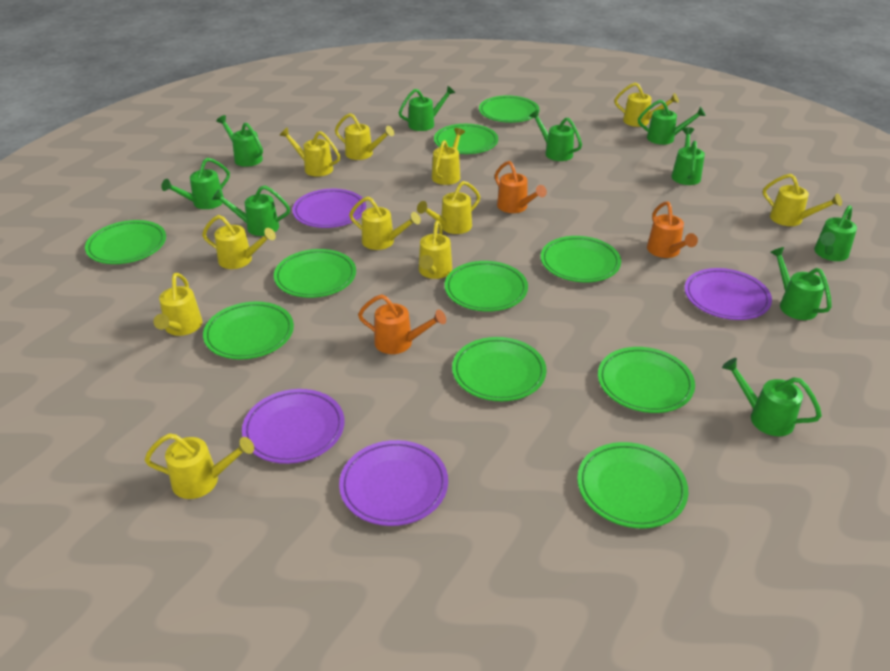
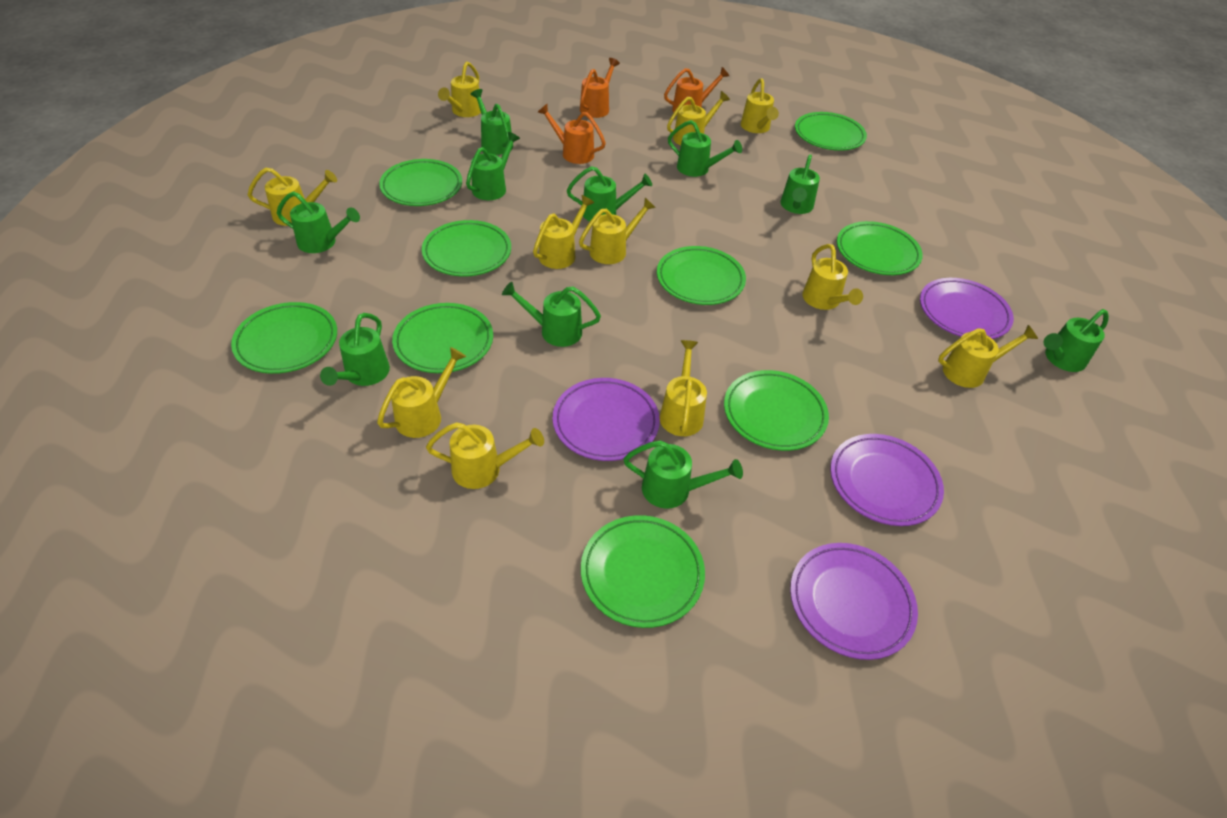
green plate: 10 -> 9

